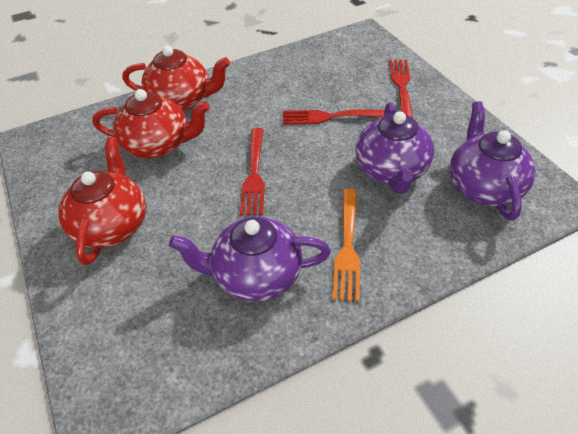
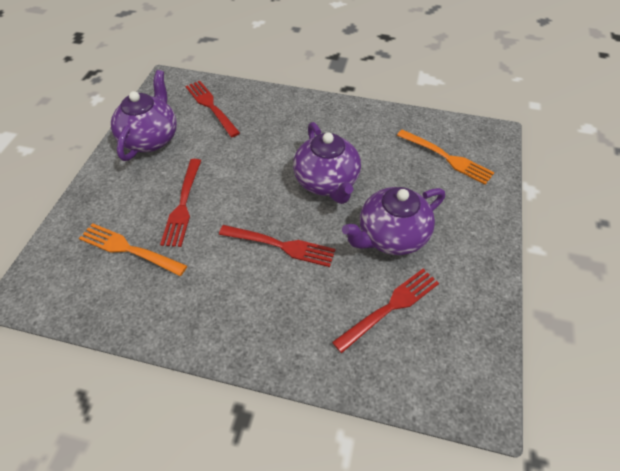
orange fork: 1 -> 2
red fork: 3 -> 4
red teapot: 3 -> 0

